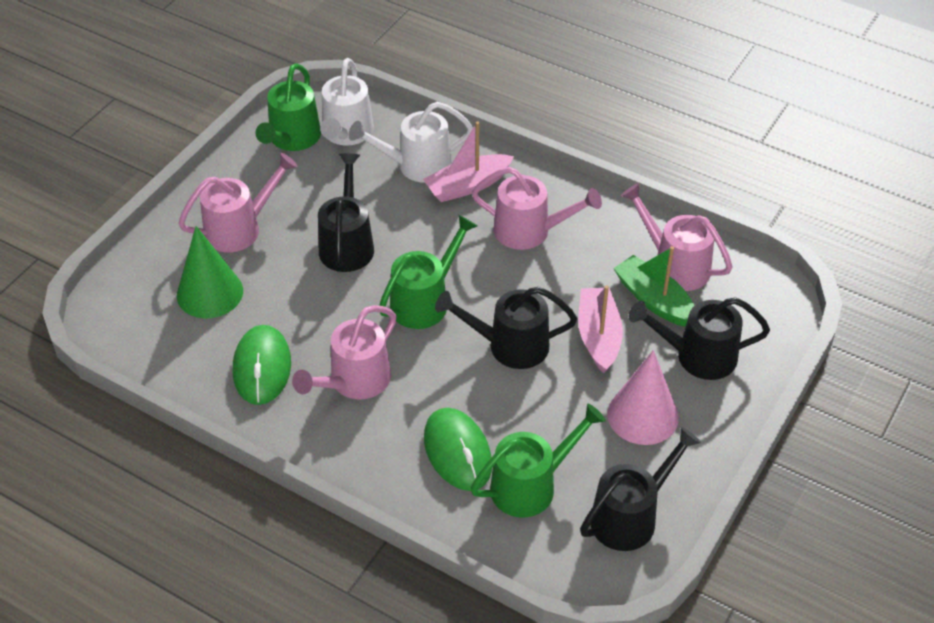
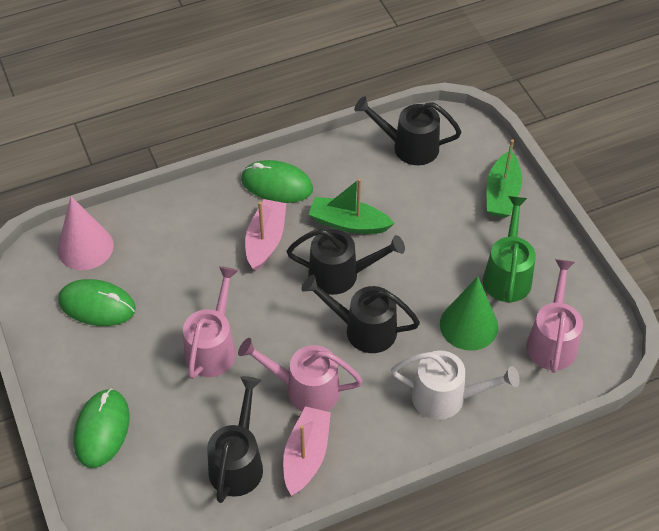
green boat: 1 -> 2
green mouse: 2 -> 3
green watering can: 3 -> 1
pink watering can: 4 -> 3
white watering can: 2 -> 1

